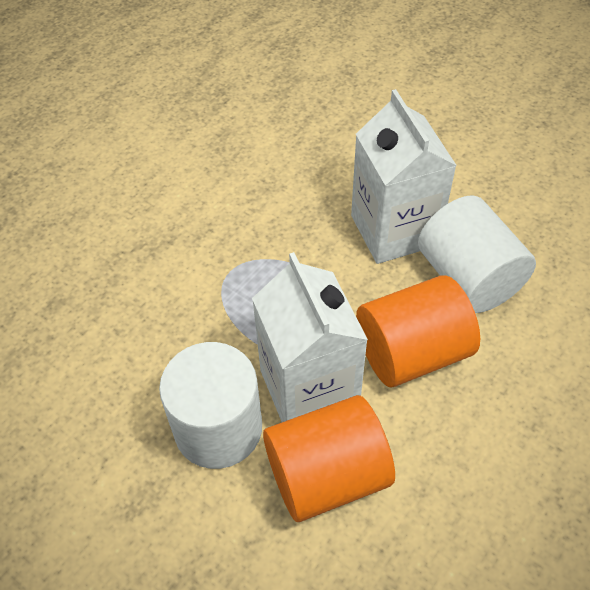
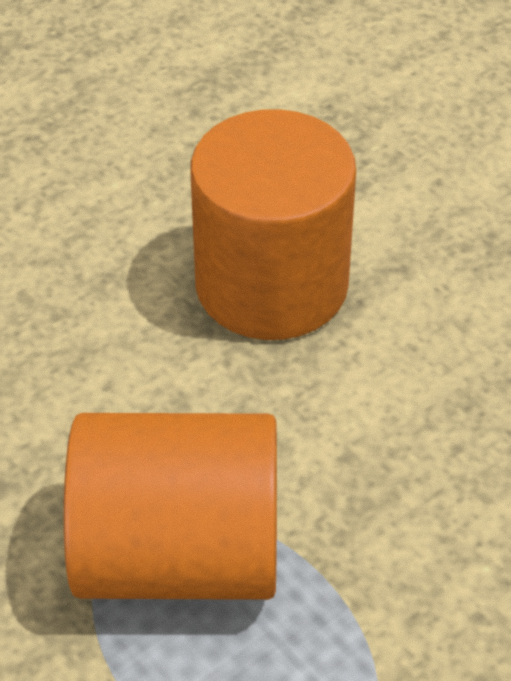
white carton: 2 -> 0
white cylinder: 2 -> 0

